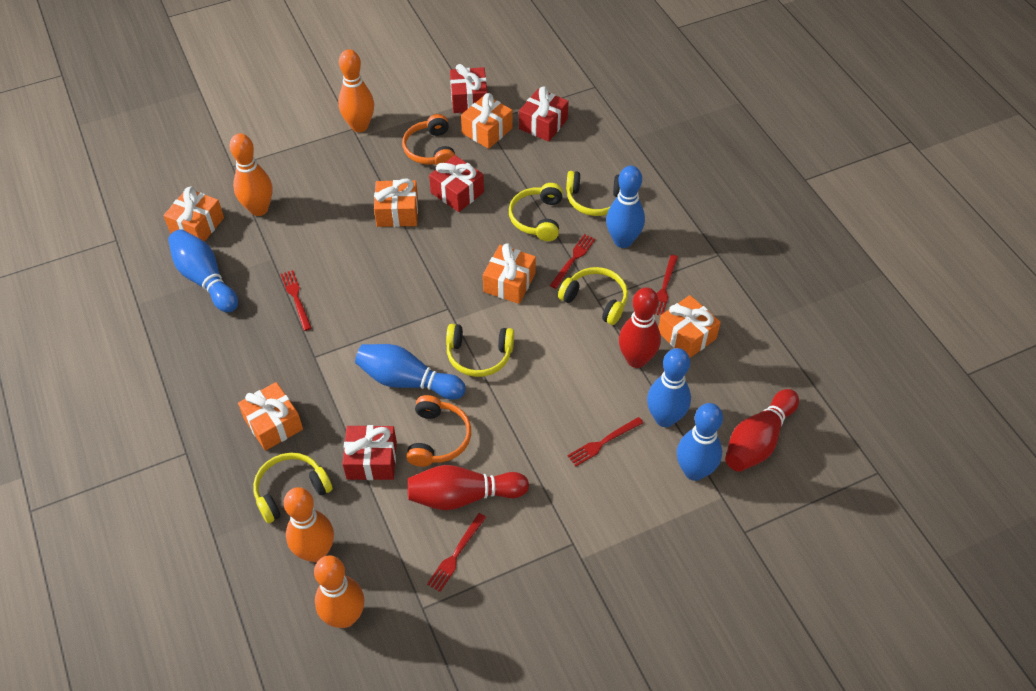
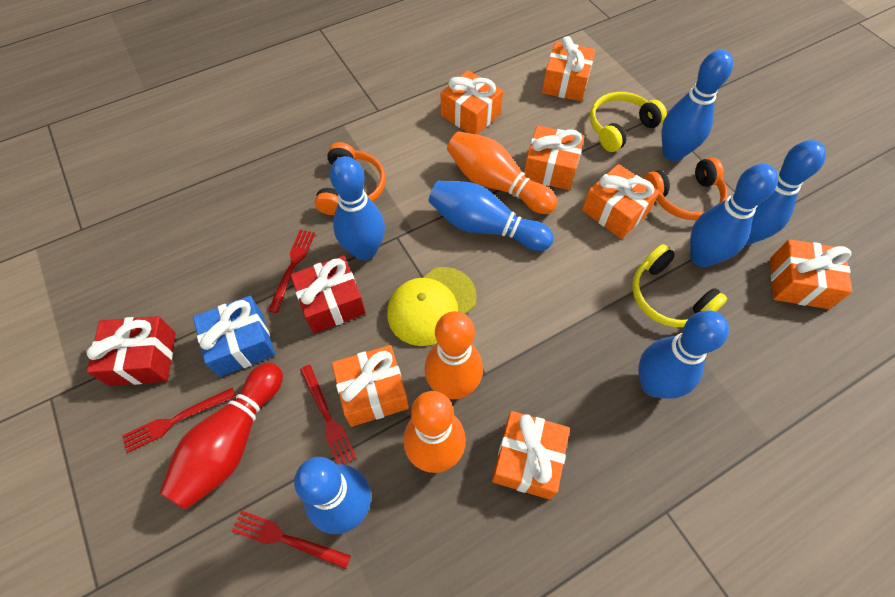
blue bowling pin: 5 -> 7
blue gift: 0 -> 1
orange bowling pin: 4 -> 3
orange gift: 6 -> 7
red bowling pin: 3 -> 1
red fork: 5 -> 4
red gift: 4 -> 2
yellow cap: 0 -> 1
yellow headphones: 5 -> 2

